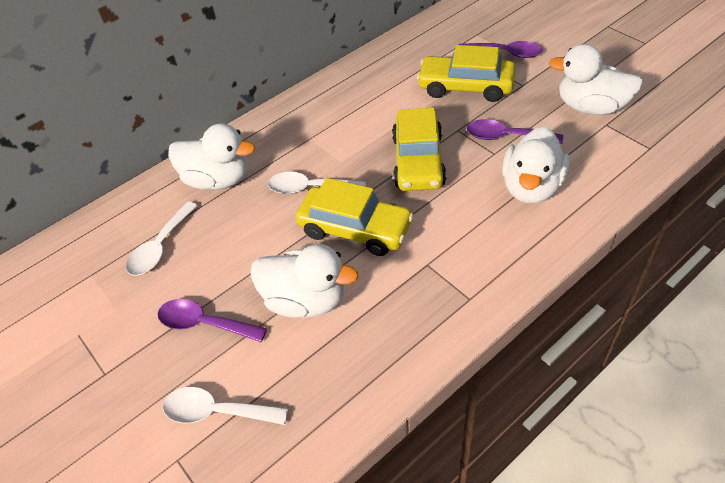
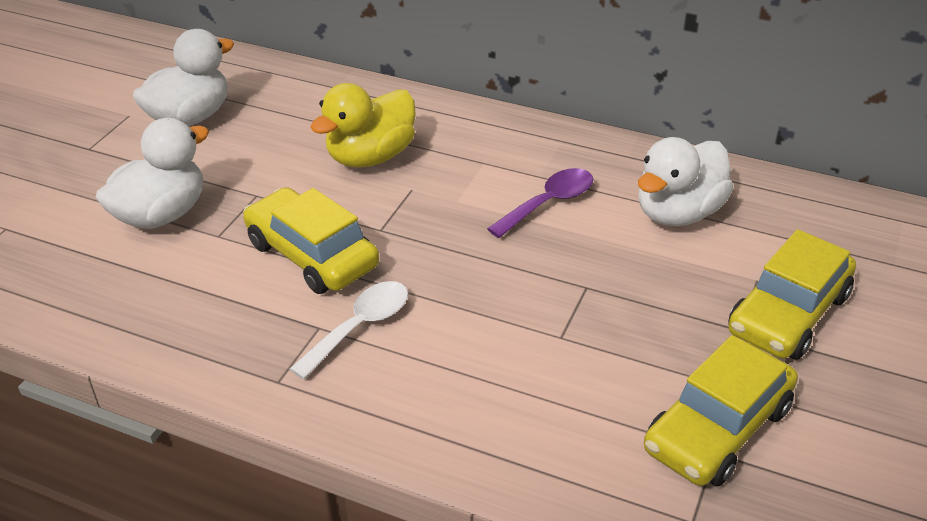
purple spoon: 3 -> 1
white duck: 4 -> 3
white spoon: 3 -> 1
yellow duck: 0 -> 1

